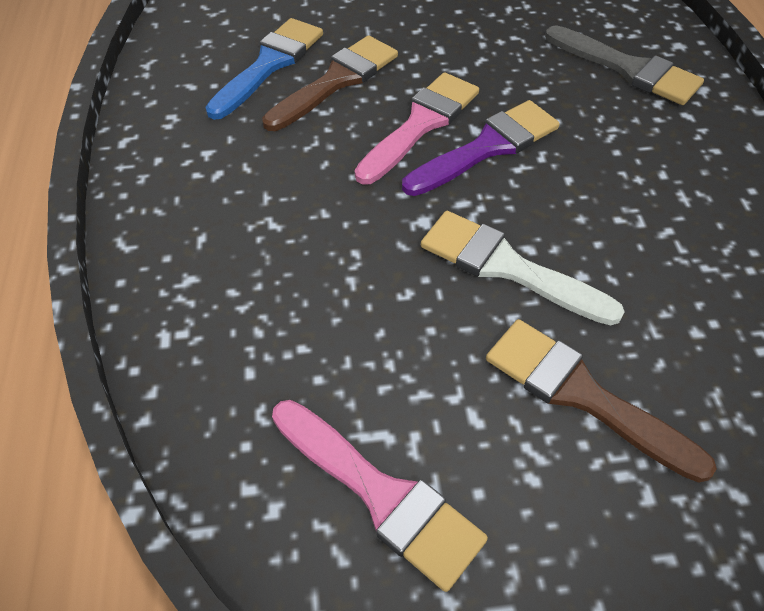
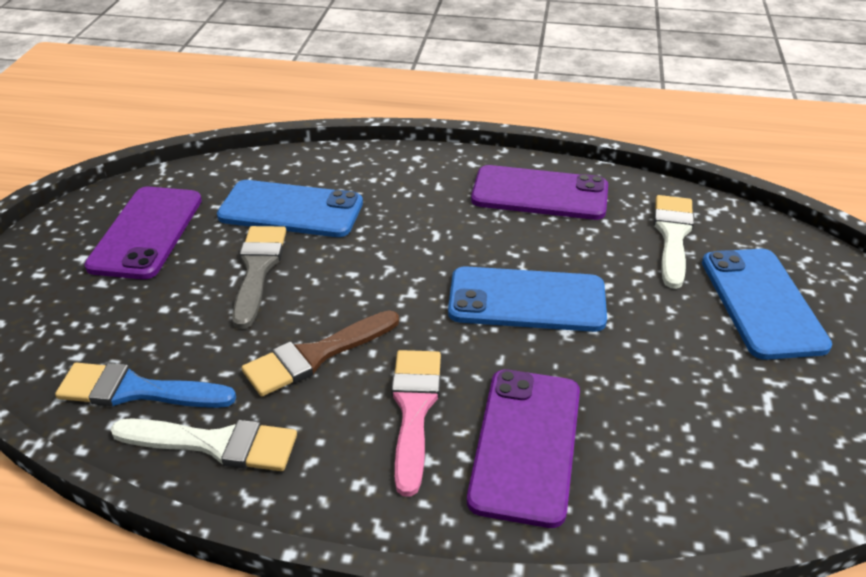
blue phone: 0 -> 3
brown brush: 2 -> 1
pink brush: 2 -> 1
purple brush: 1 -> 0
purple phone: 0 -> 3
white brush: 1 -> 2

